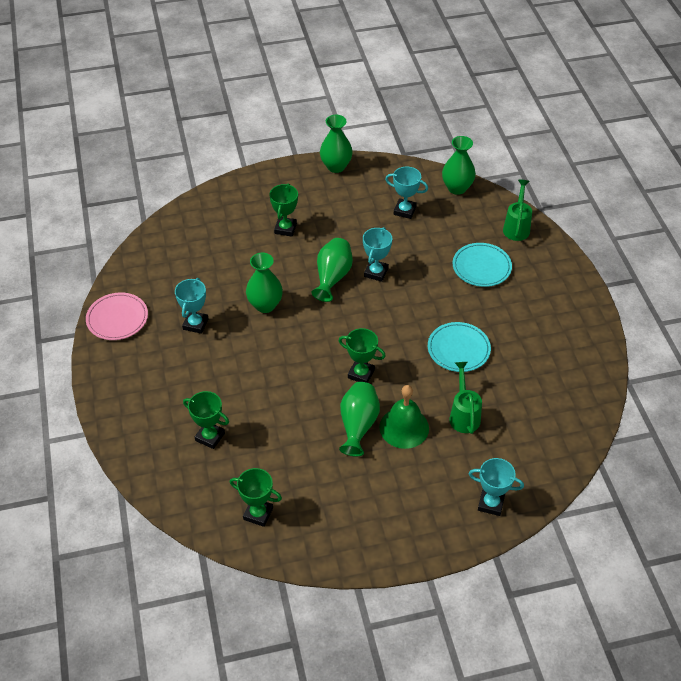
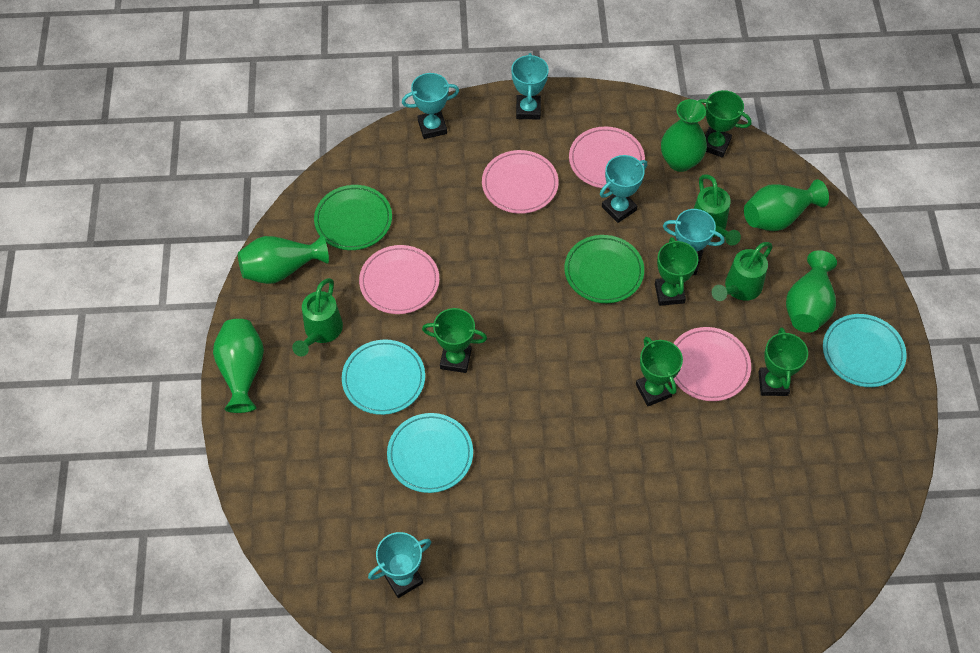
green bell: 1 -> 0
green plate: 0 -> 2
green trophy: 4 -> 5
green watering can: 2 -> 3
pink plate: 1 -> 4
turquoise plate: 2 -> 3
turquoise trophy: 4 -> 5

